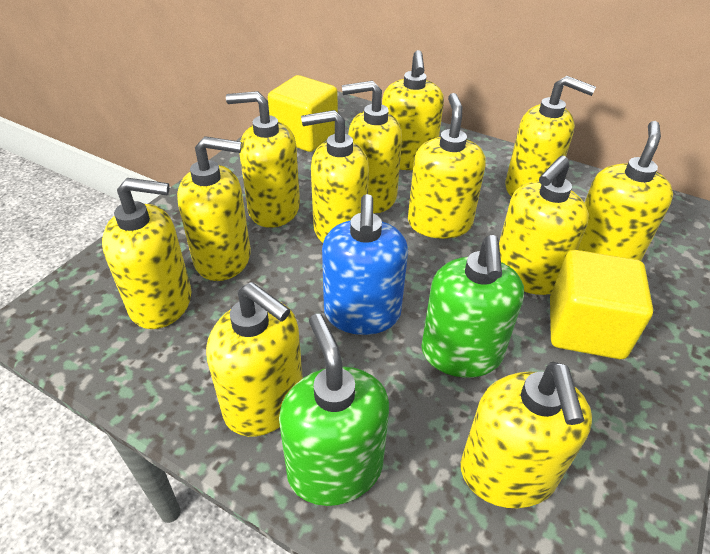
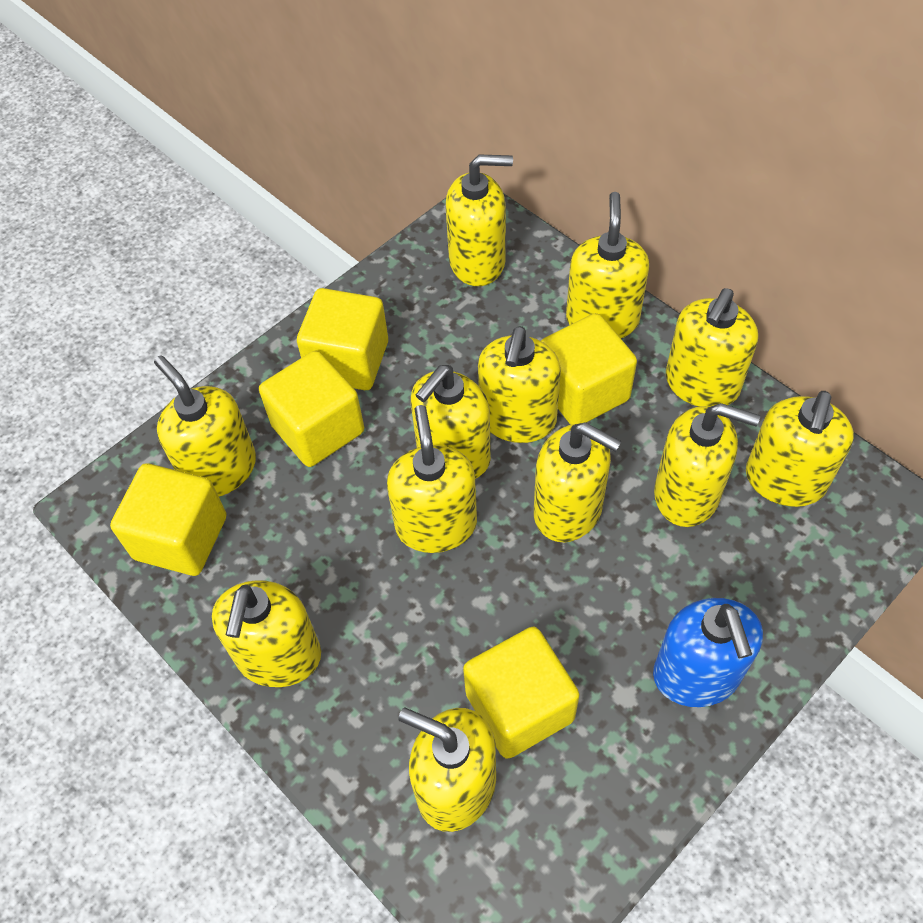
green soap dispenser: 2 -> 0
yellow cube: 2 -> 5

